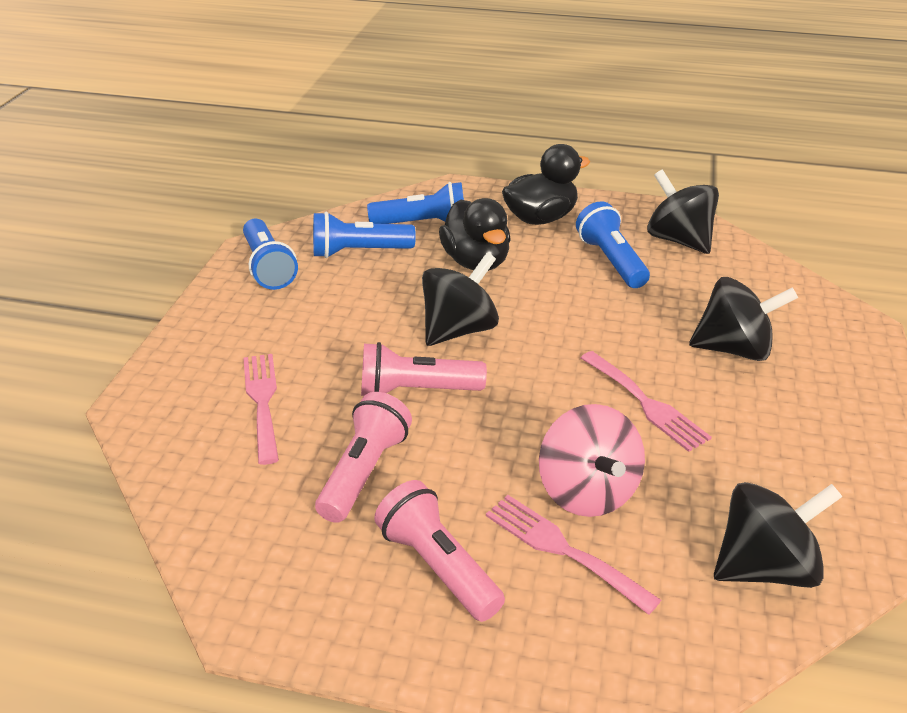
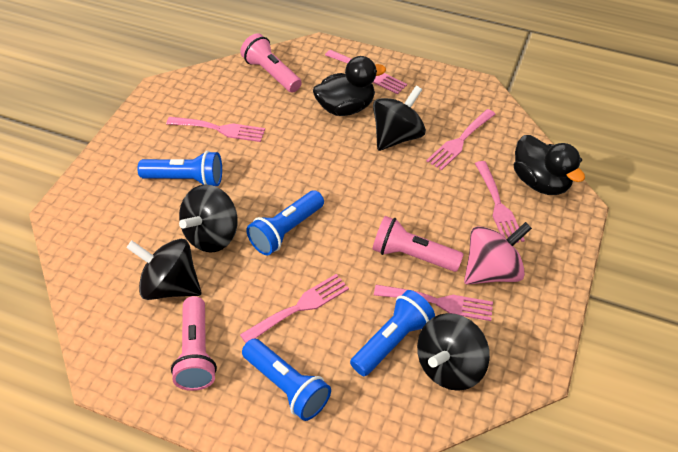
pink fork: 3 -> 6

